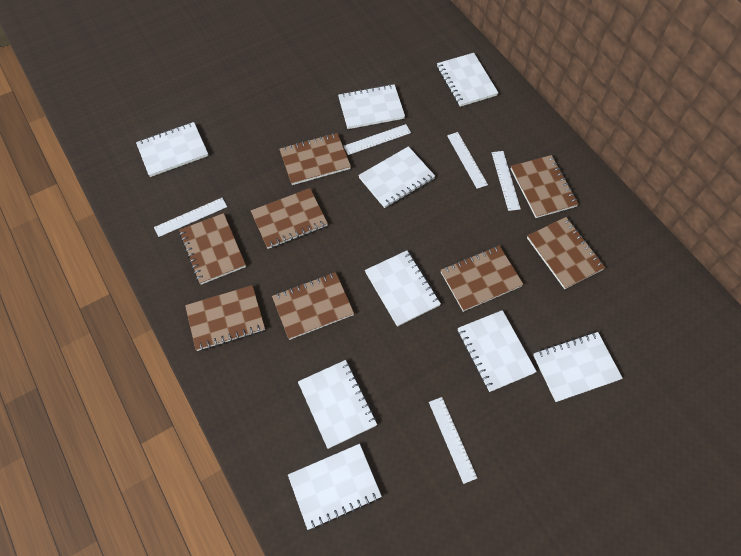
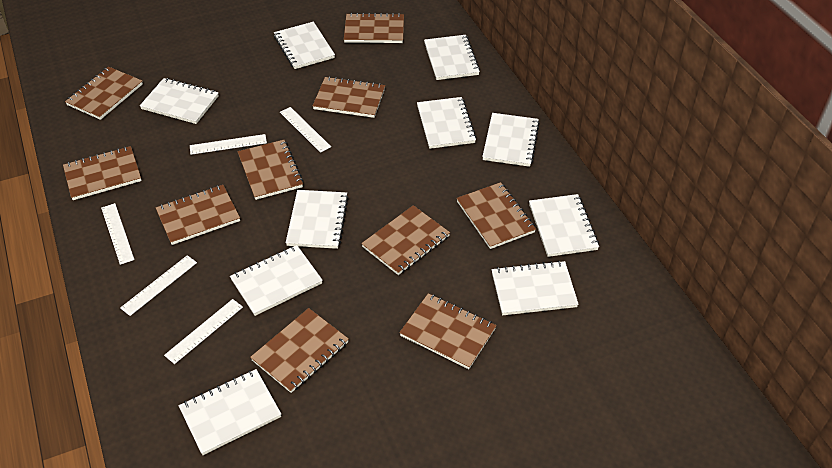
brown notebook: 8 -> 10
white notebook: 9 -> 10

